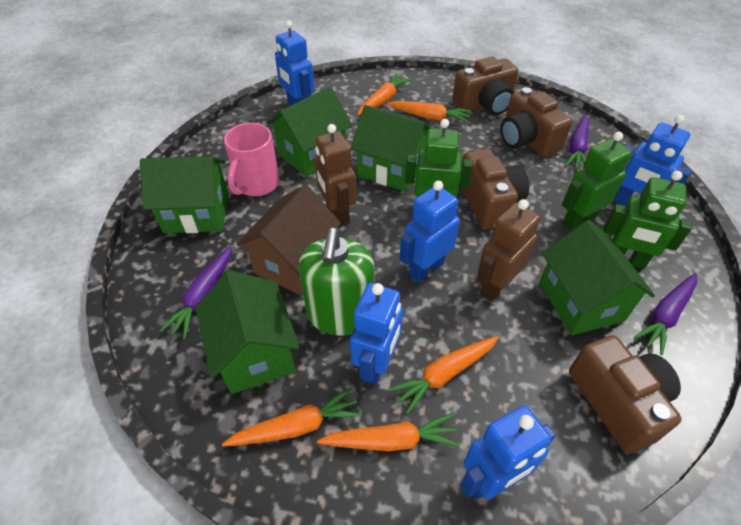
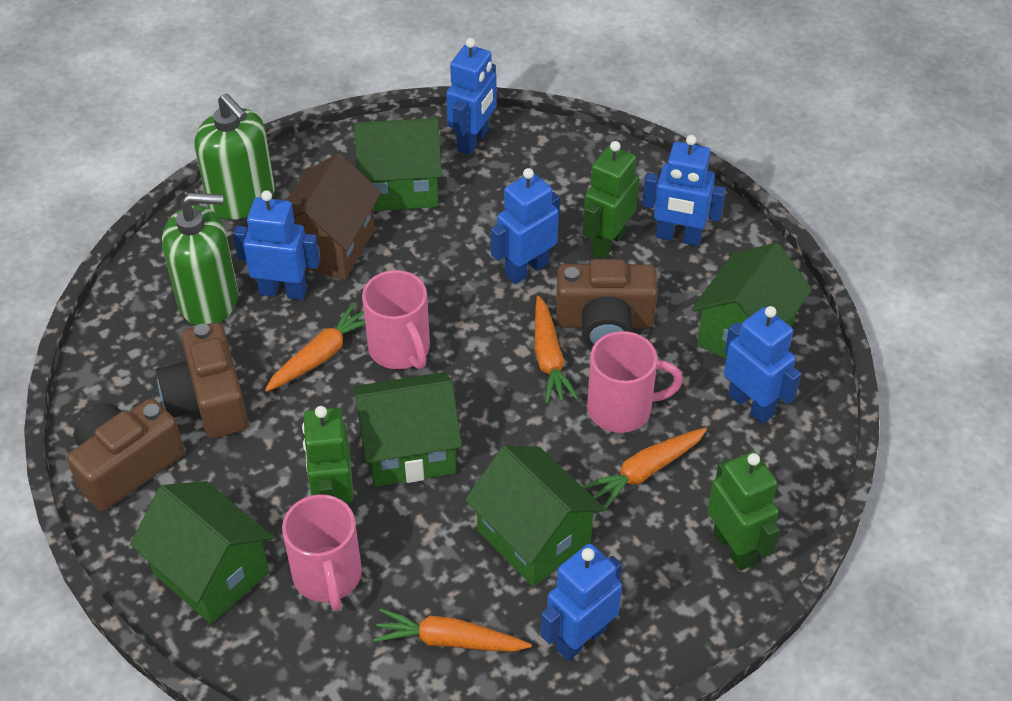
blue robot: 5 -> 6
brown camera: 4 -> 3
brown robot: 2 -> 0
green soap dispenser: 1 -> 2
orange carrot: 5 -> 4
pink mug: 1 -> 3
purple carrot: 3 -> 0

